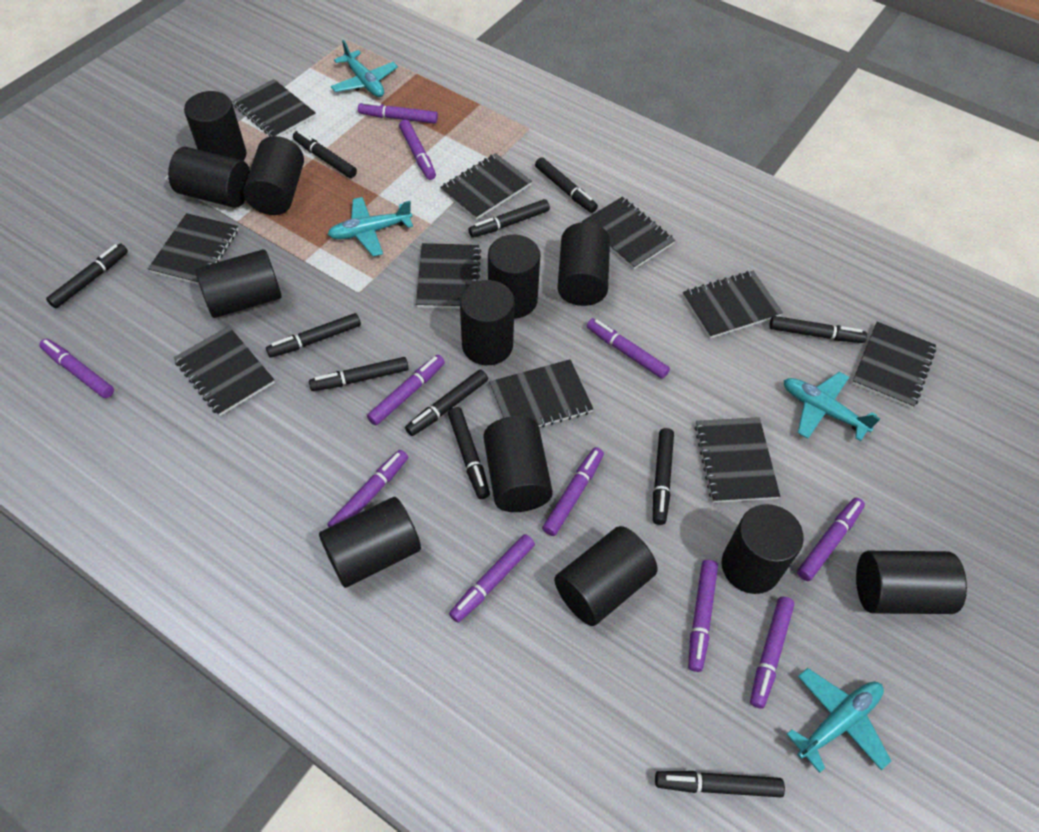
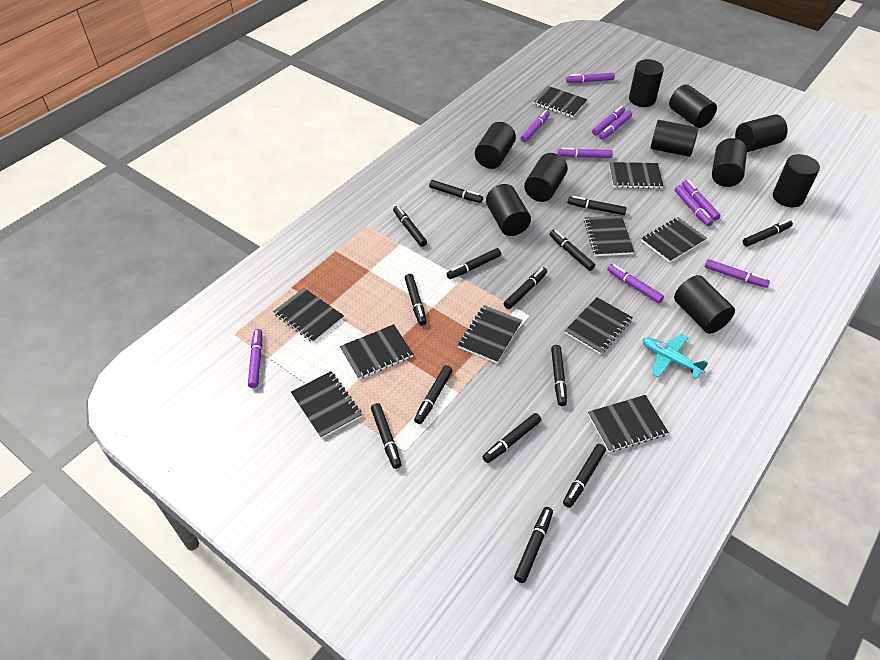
black cylinder: 12 -> 10
black marker: 11 -> 14
purple marker: 11 -> 10
turquoise plane: 4 -> 1

